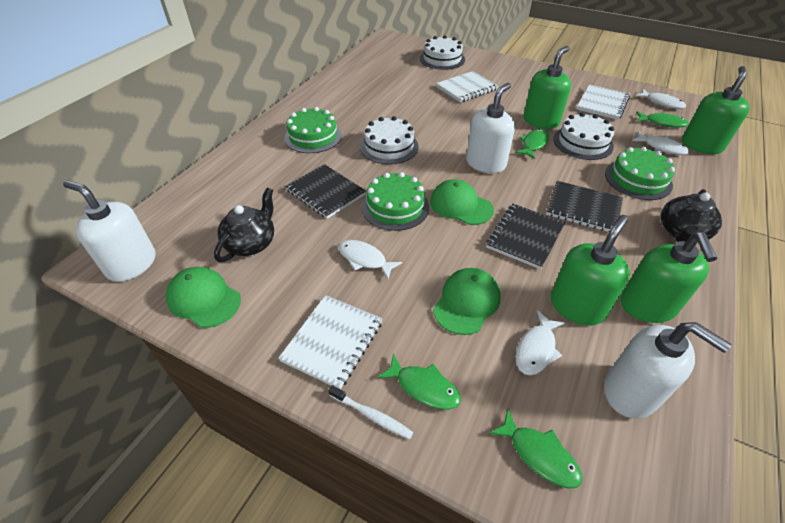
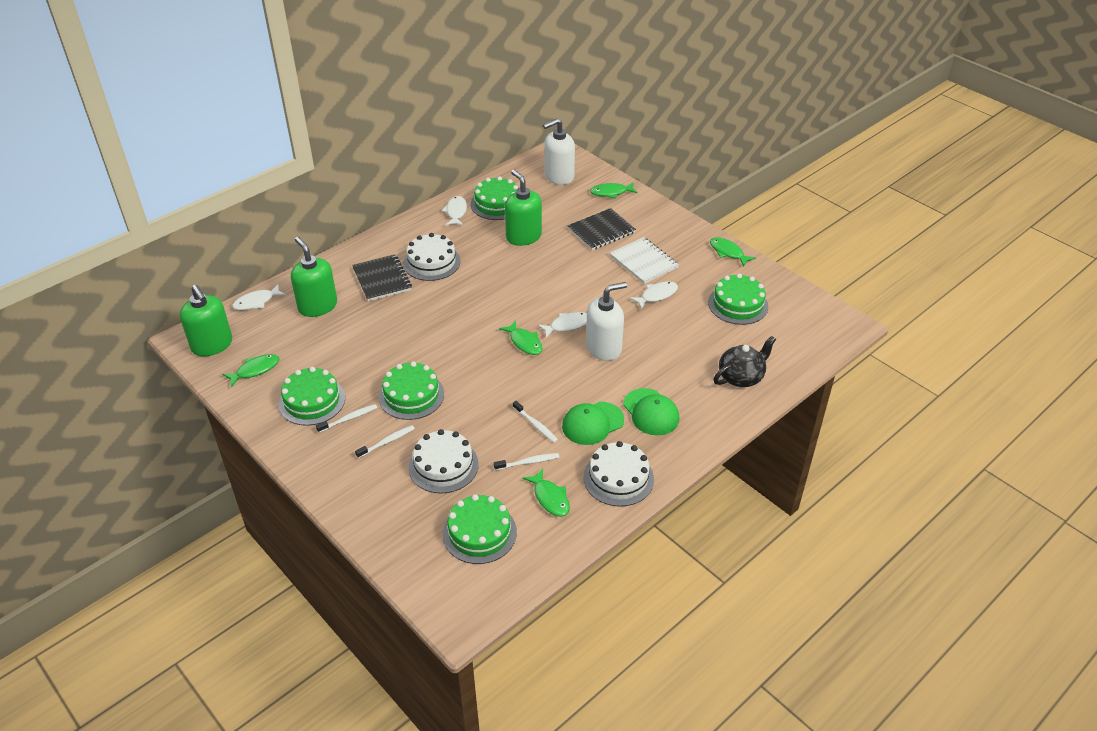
black notebook: 3 -> 2
black teapot: 2 -> 1
green cake: 3 -> 5
green cap: 3 -> 2
green fish: 4 -> 5
green soap dispenser: 4 -> 3
white notebook: 3 -> 1
white soap dispenser: 3 -> 2
white toothbrush: 1 -> 4

